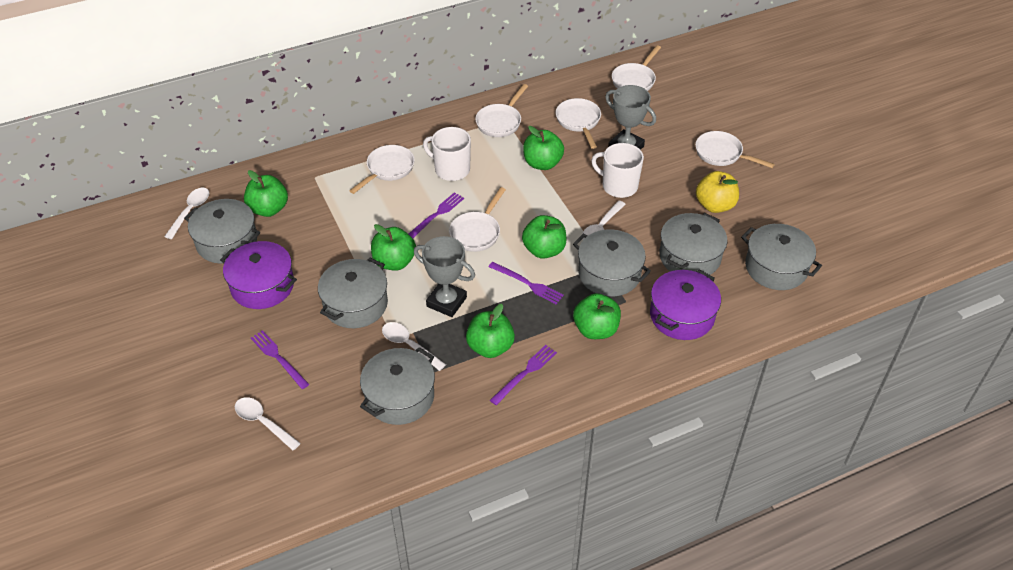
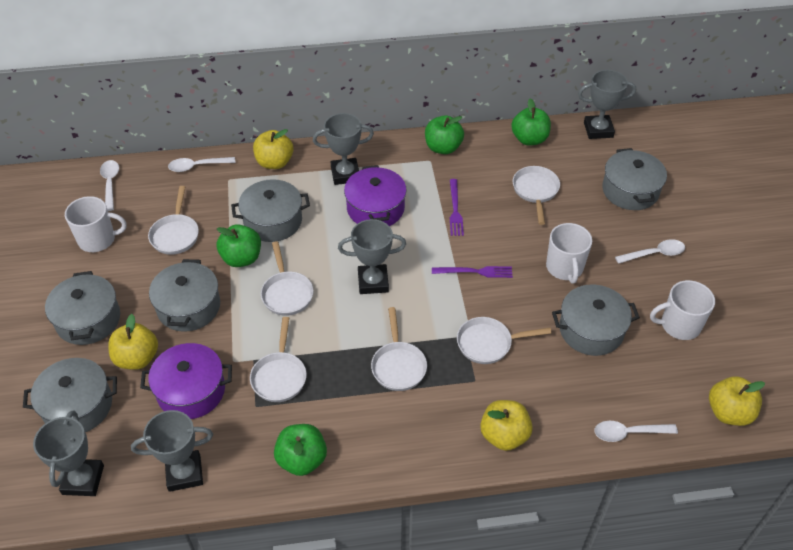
green apple: 6 -> 4
grey trophy: 2 -> 5
purple fork: 4 -> 2
white mug: 2 -> 3
yellow apple: 1 -> 4

